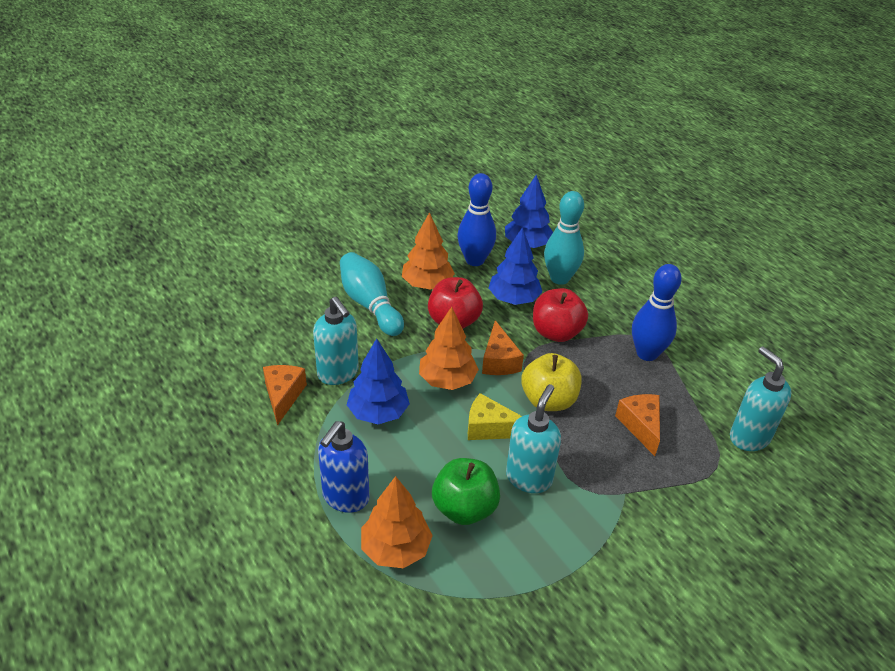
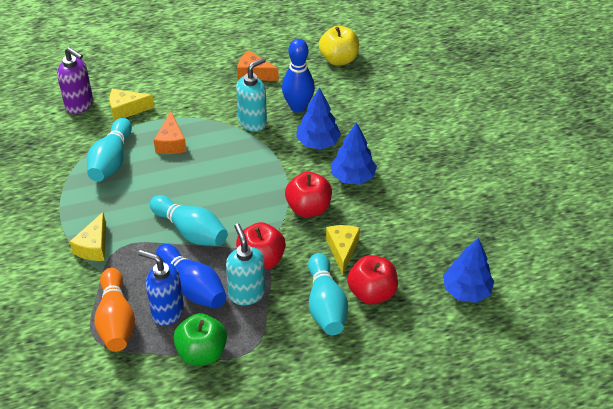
orange bowling pin: 0 -> 1
orange cheese: 3 -> 2
orange tree: 3 -> 0
purple soap dispenser: 0 -> 1
red apple: 2 -> 3
turquoise bowling pin: 2 -> 3
turquoise soap dispenser: 3 -> 2
yellow cheese: 1 -> 3

